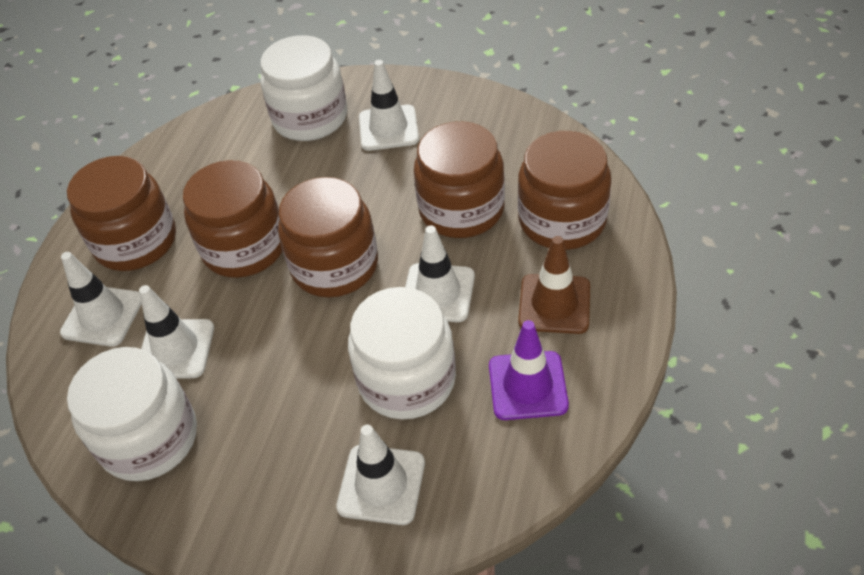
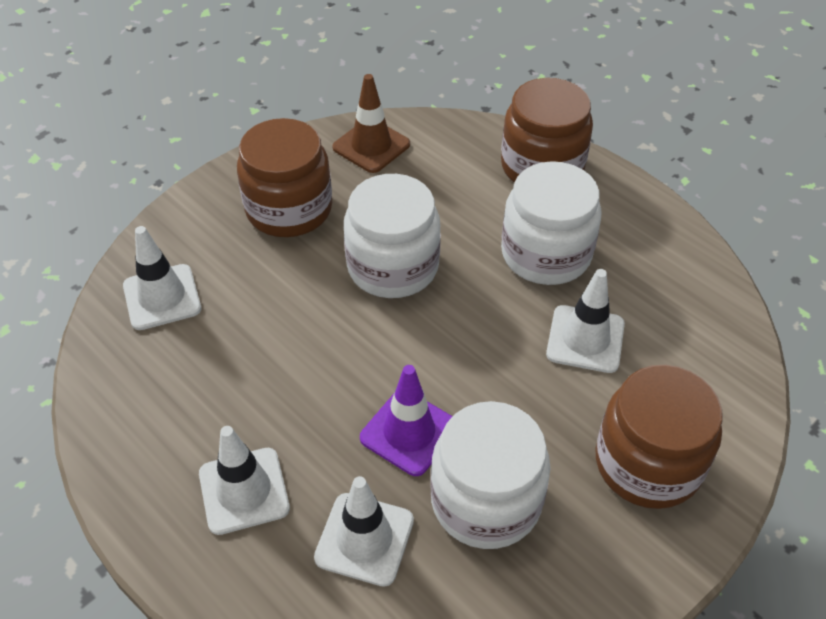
brown jar: 5 -> 3
white traffic cone: 5 -> 4

